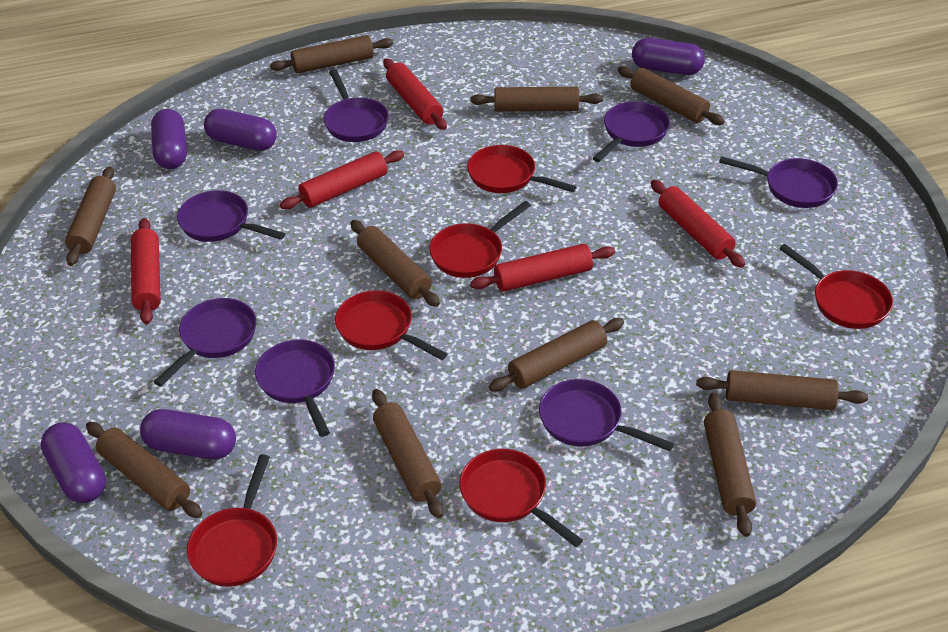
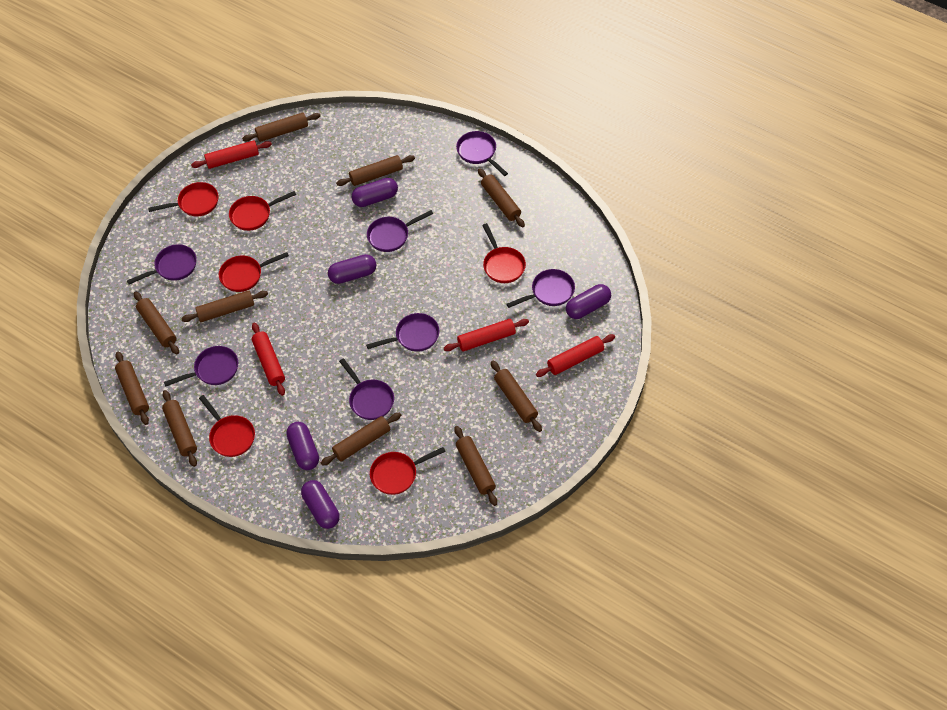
red rolling pin: 5 -> 4

